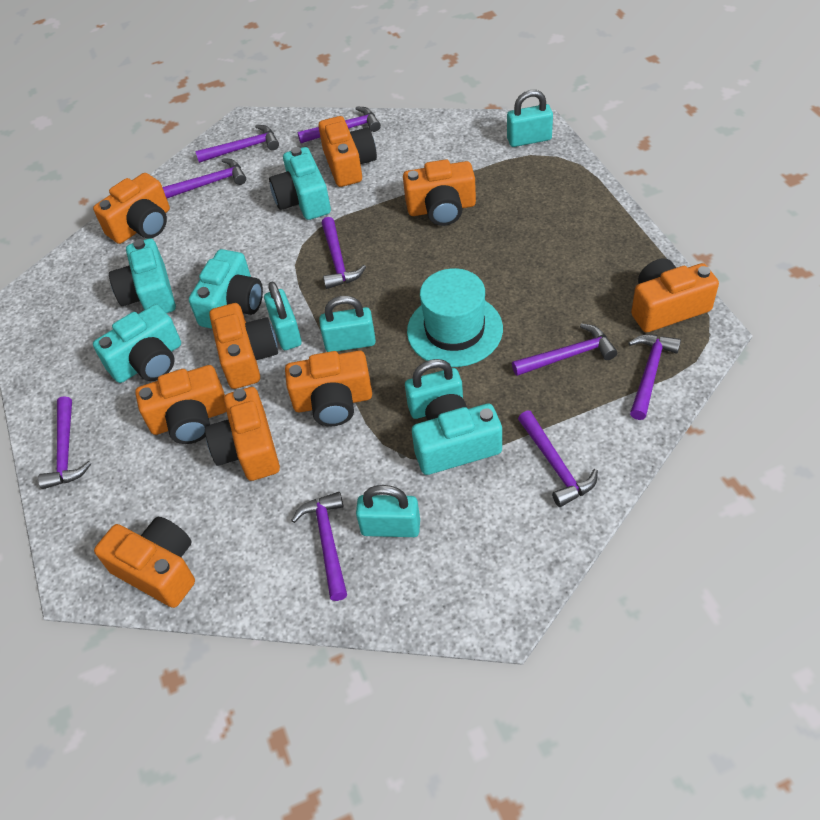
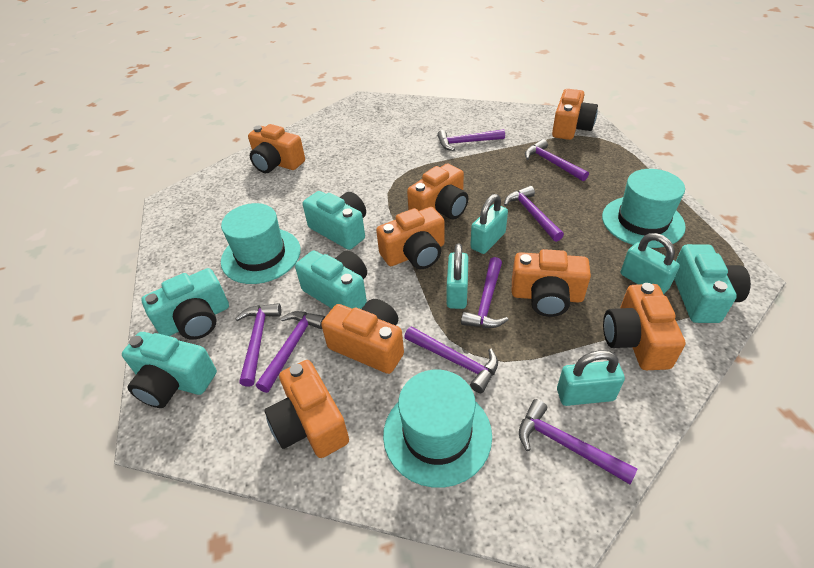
orange camera: 9 -> 8
purple hammer: 9 -> 8
turquoise hat: 1 -> 3
turquoise padlock: 5 -> 4

